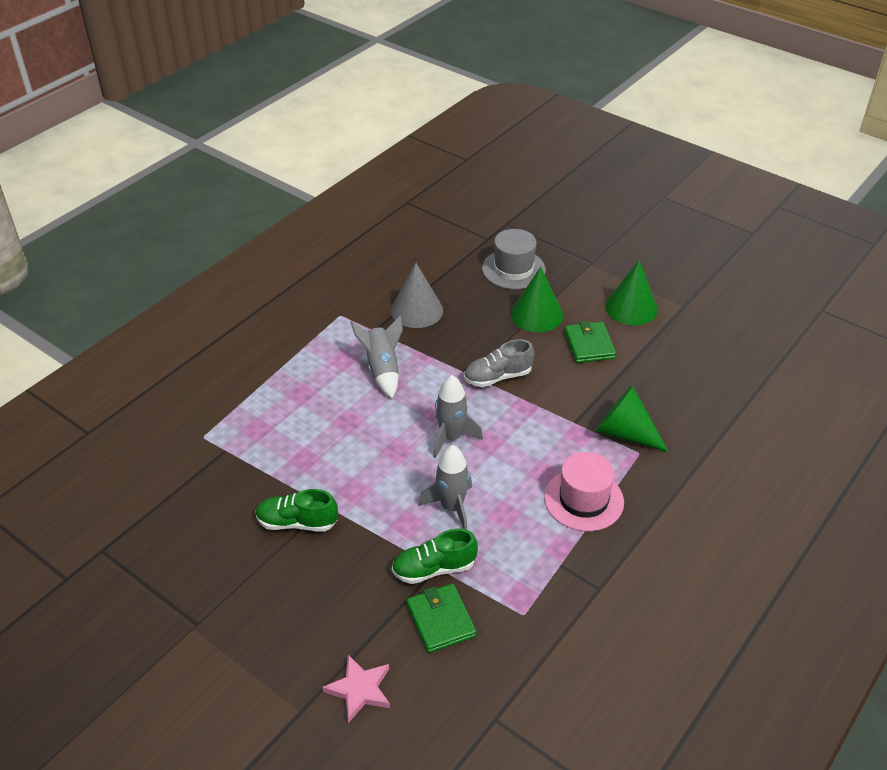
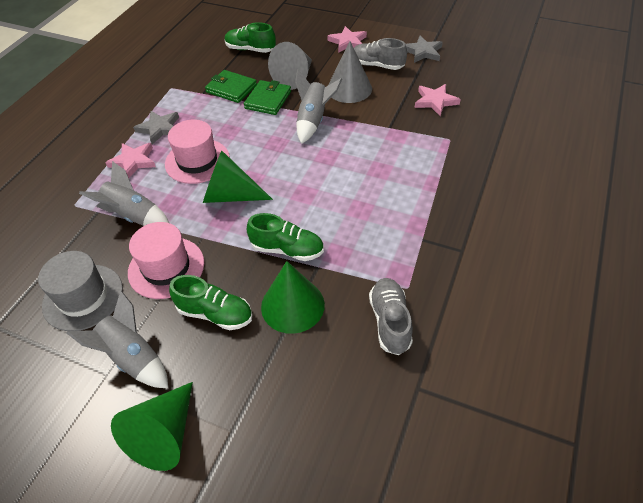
green shoe: 2 -> 3
grey cone: 1 -> 2
grey shoe: 1 -> 2
grey star: 0 -> 2
pink hat: 1 -> 2
pink star: 1 -> 3

